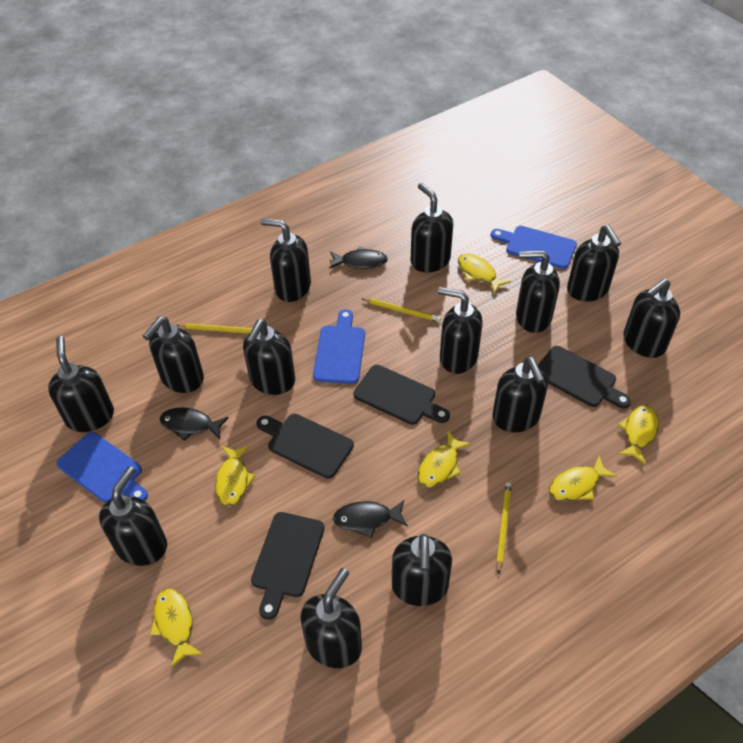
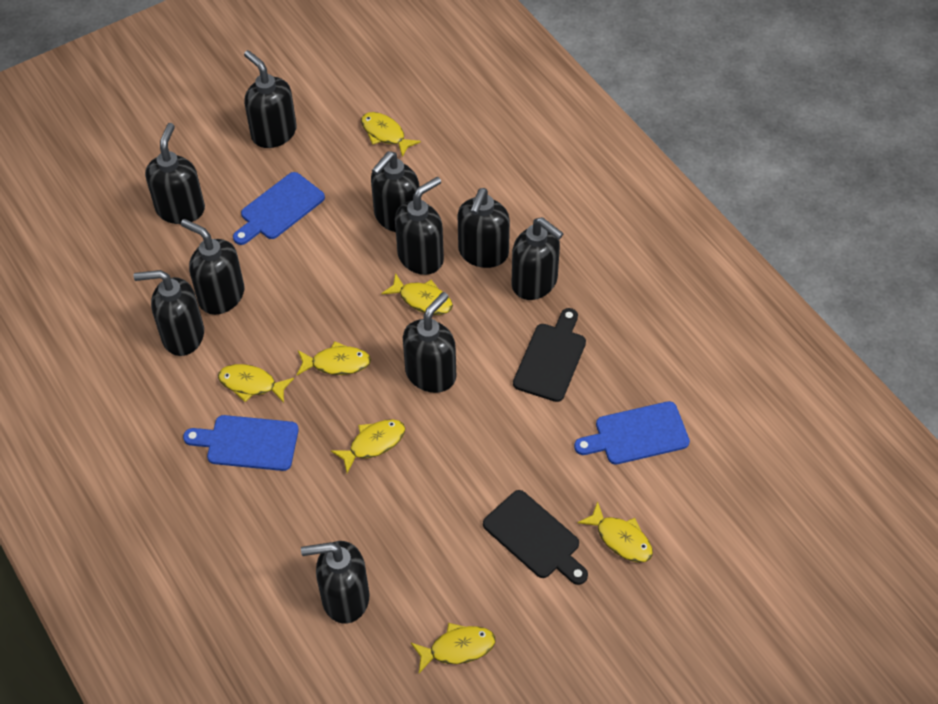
black cutting board: 4 -> 2
black fish: 3 -> 0
black soap dispenser: 13 -> 10
yellow fish: 6 -> 7
yellow pencil: 3 -> 0

